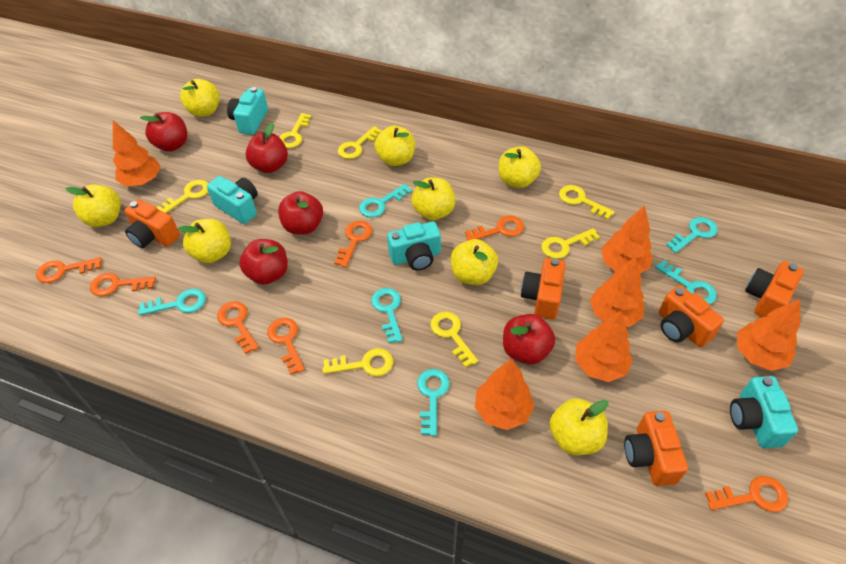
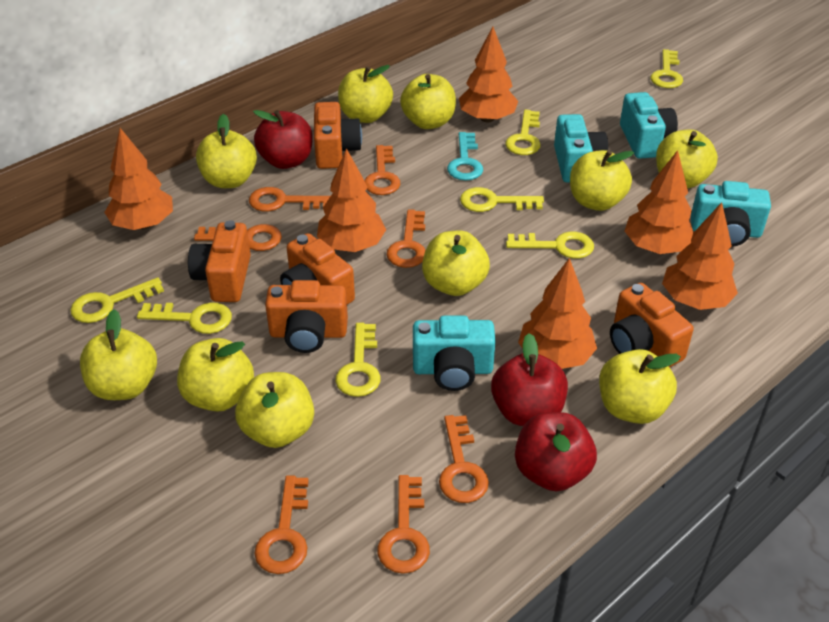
red apple: 5 -> 3
turquoise key: 6 -> 1
yellow apple: 8 -> 10

